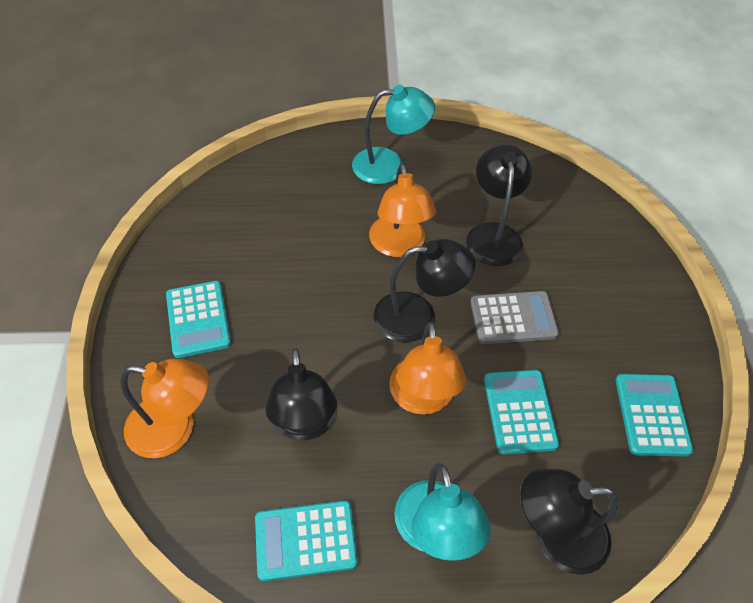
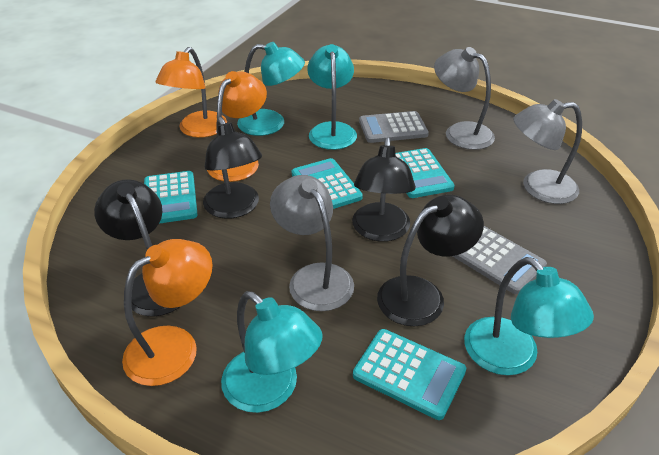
grey calculator: 1 -> 2
grey lamp: 0 -> 3
turquoise lamp: 2 -> 4

